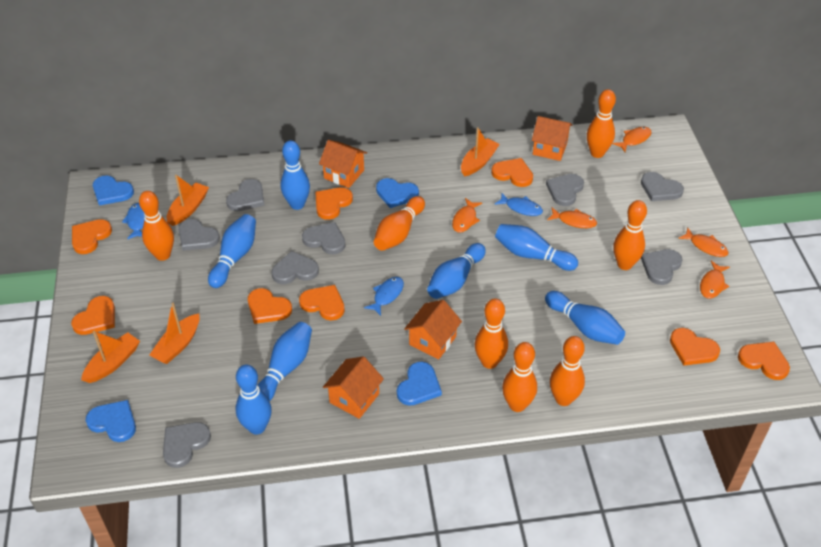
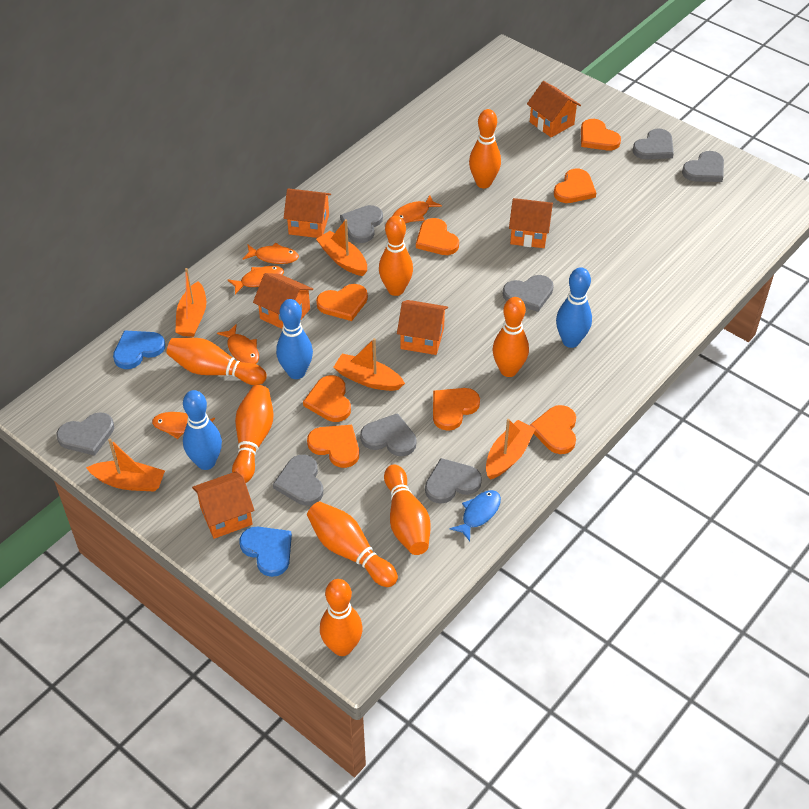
blue bowling pin: 7 -> 3
blue fish: 3 -> 1
blue heart: 4 -> 2
orange boat: 4 -> 5
orange bowling pin: 7 -> 8
orange house: 4 -> 6

